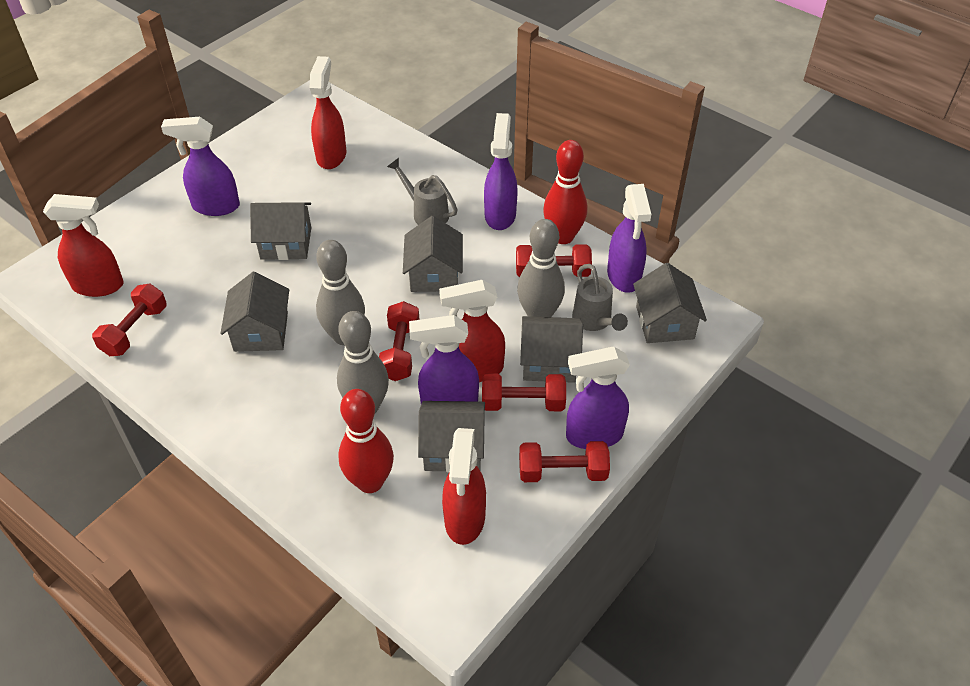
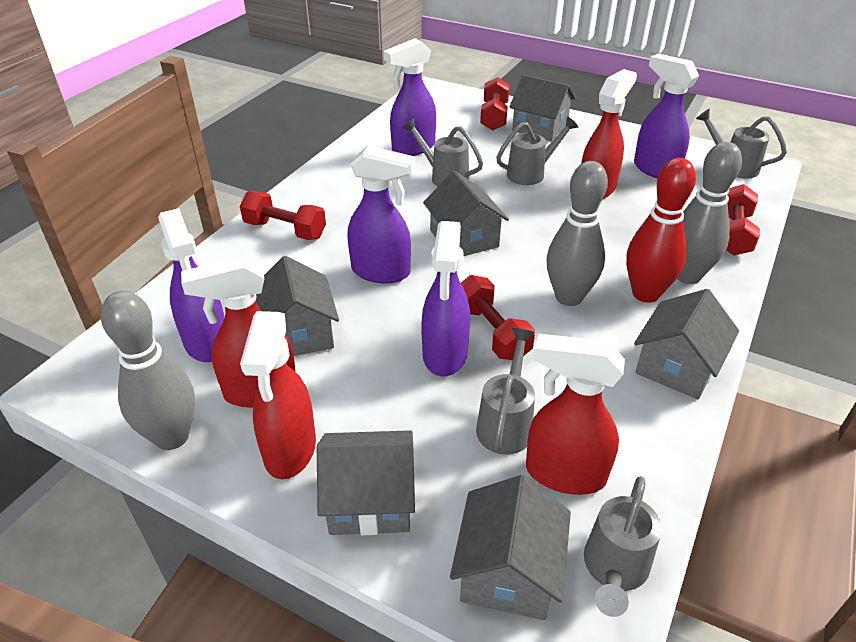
grey watering can: 2 -> 5
red bowling pin: 2 -> 1
red dumbbell: 5 -> 4

